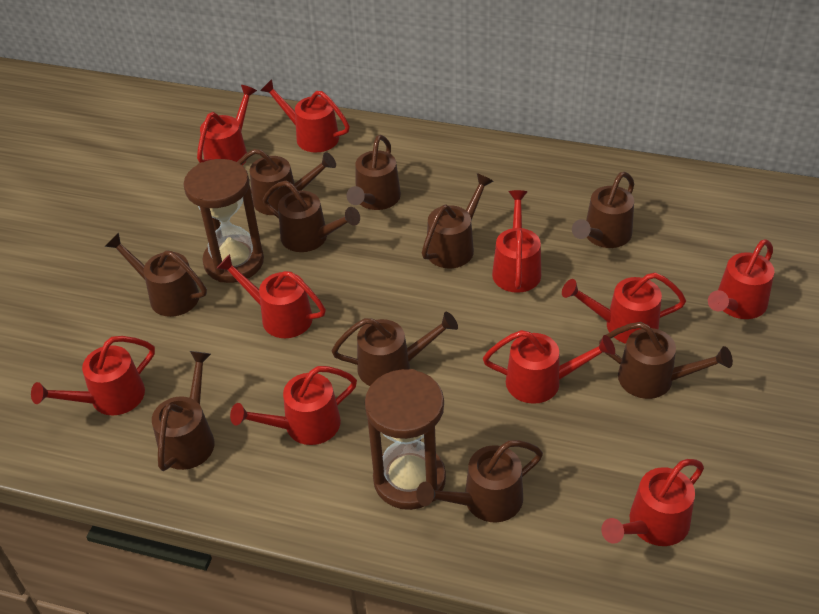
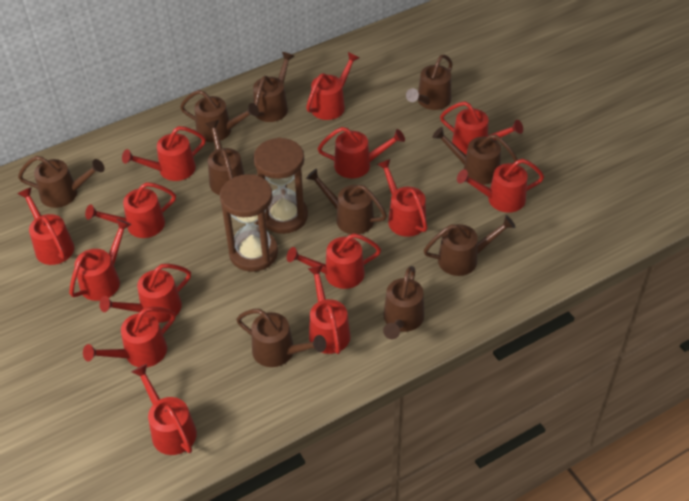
red watering can: 10 -> 14

